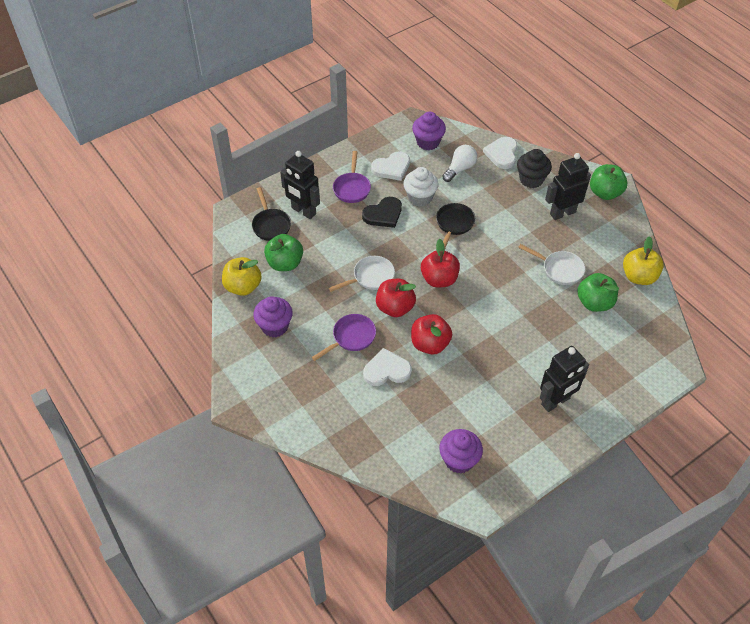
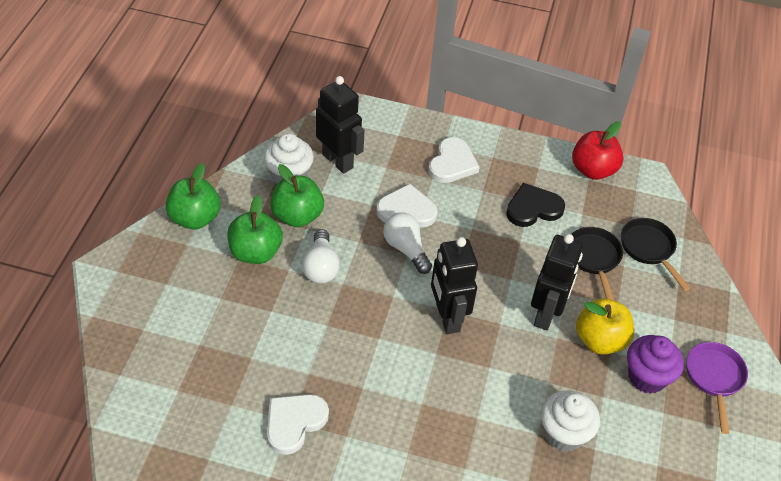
black cupcake: 1 -> 0
purple cupcake: 3 -> 1
purple pan: 2 -> 1
red apple: 3 -> 1
white cupcake: 1 -> 2
white light bulb: 1 -> 2
white pan: 2 -> 0
yellow apple: 2 -> 1

